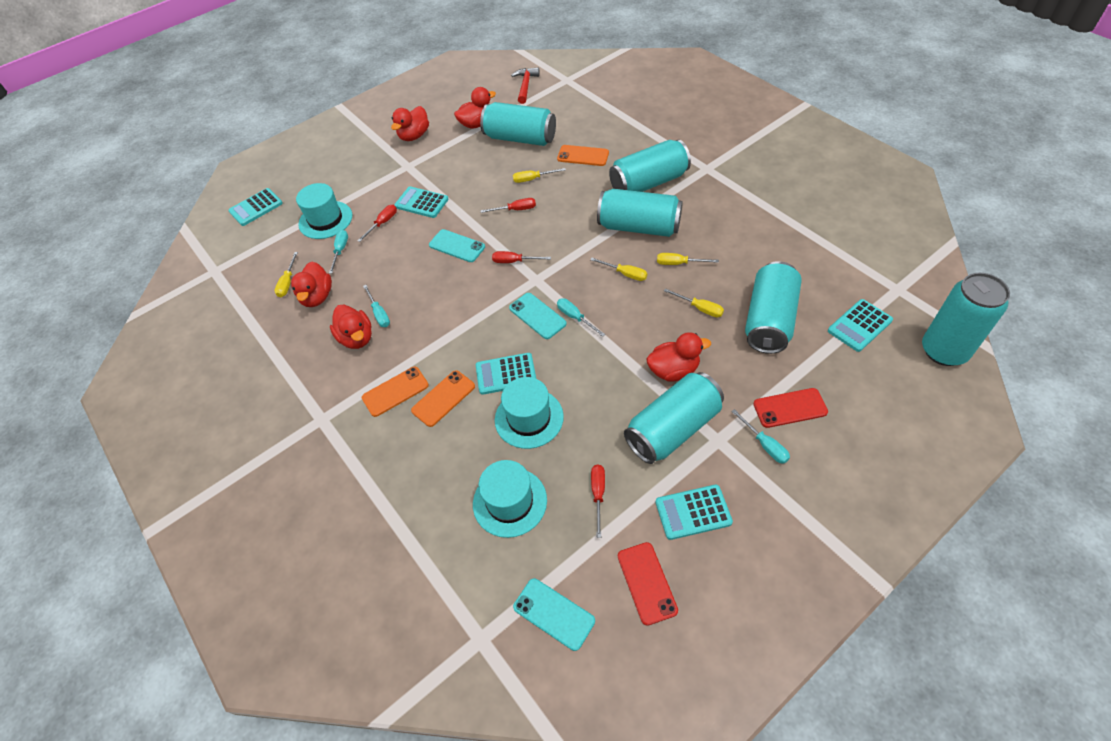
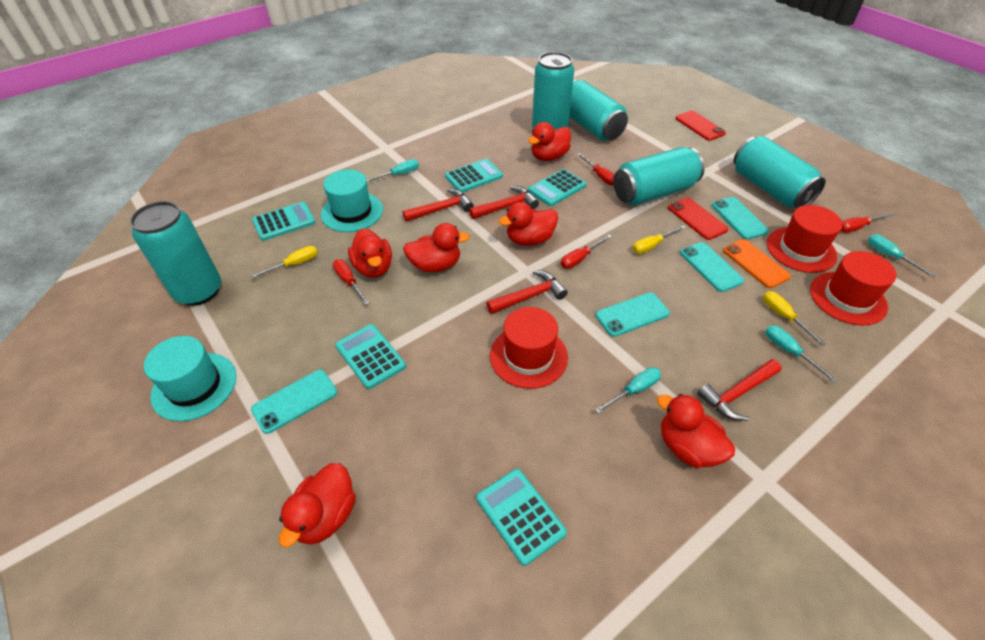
orange phone: 3 -> 1
red duck: 5 -> 6
red hammer: 1 -> 4
red hat: 0 -> 3
turquoise can: 6 -> 5
turquoise hat: 3 -> 2
turquoise phone: 3 -> 4
yellow screwdriver: 5 -> 3

